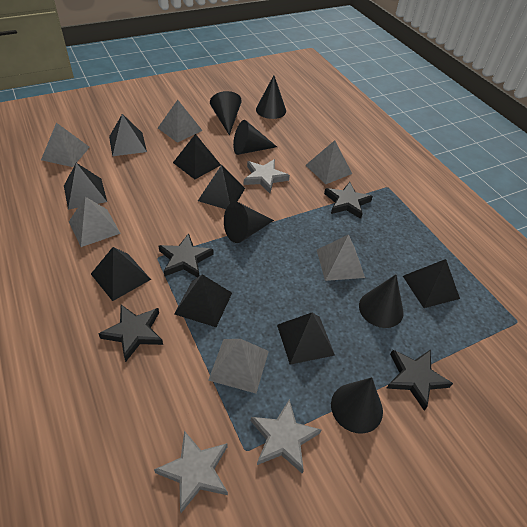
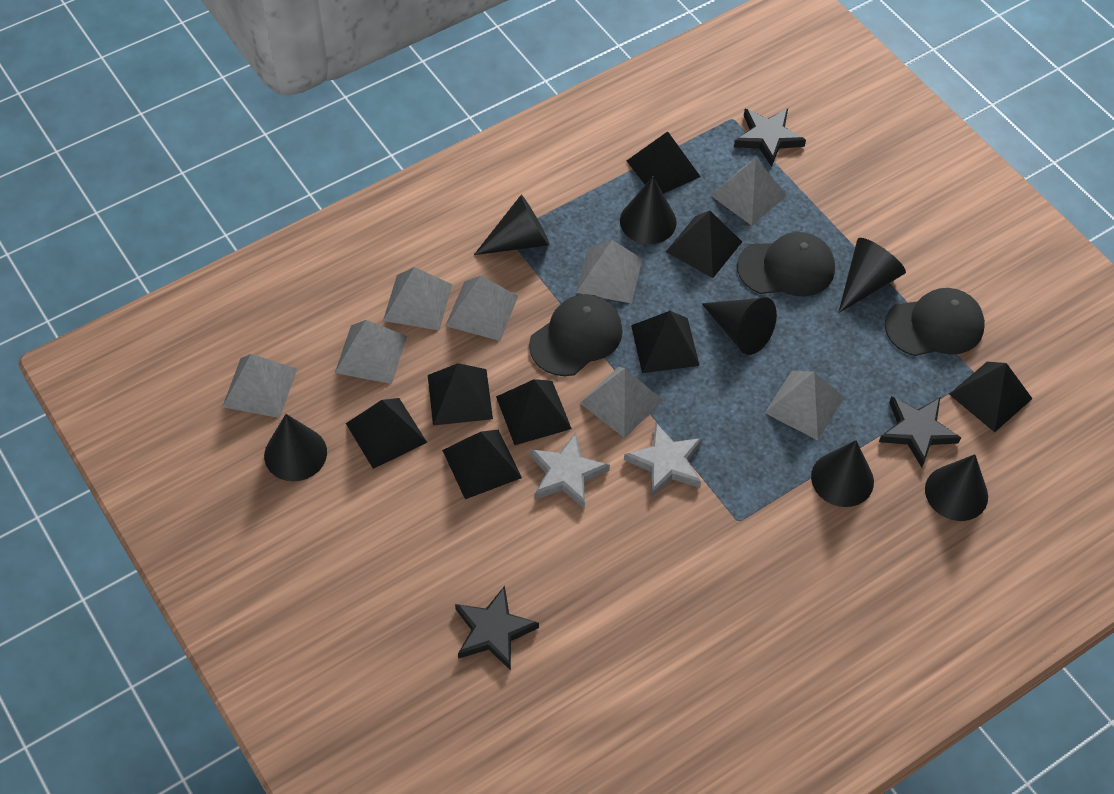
black cap: 0 -> 3
black cone: 6 -> 7
black star: 4 -> 3
grey pyramid: 6 -> 8
grey star: 3 -> 2

